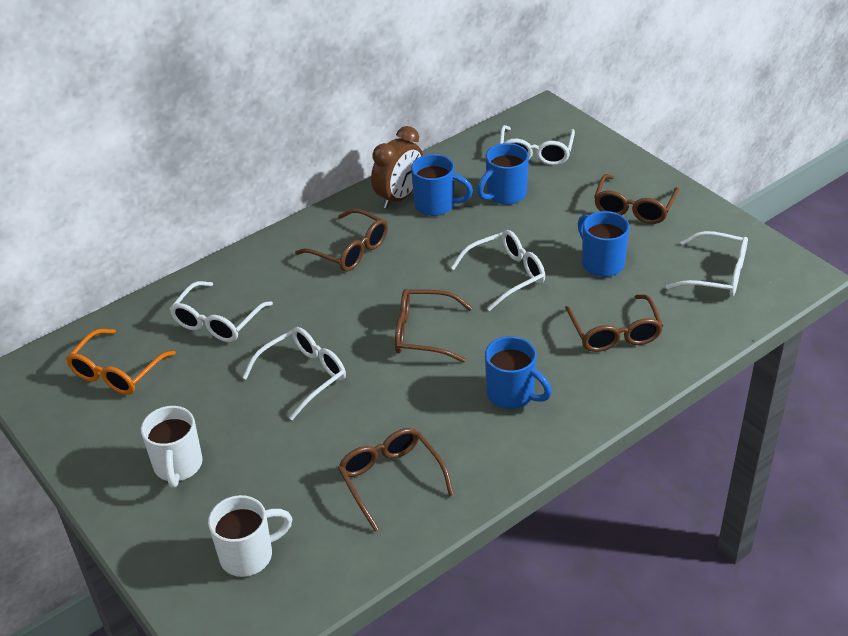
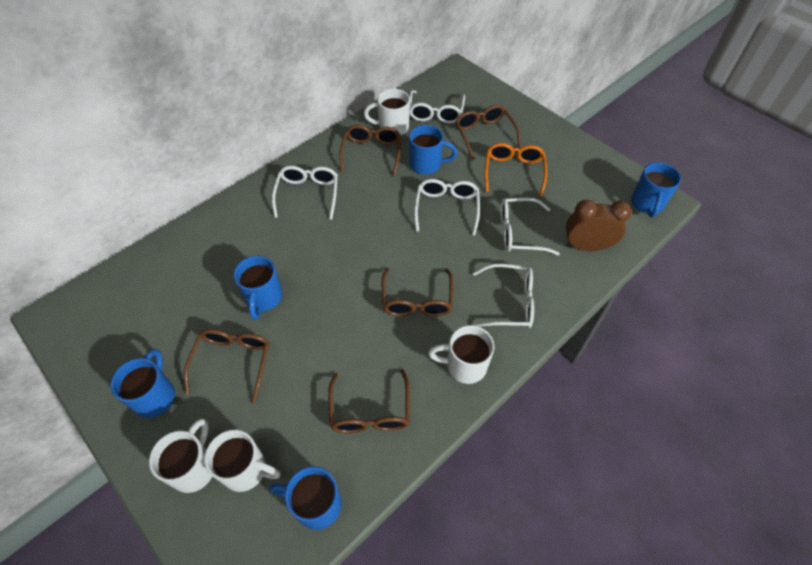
blue mug: 4 -> 5
white mug: 2 -> 4

